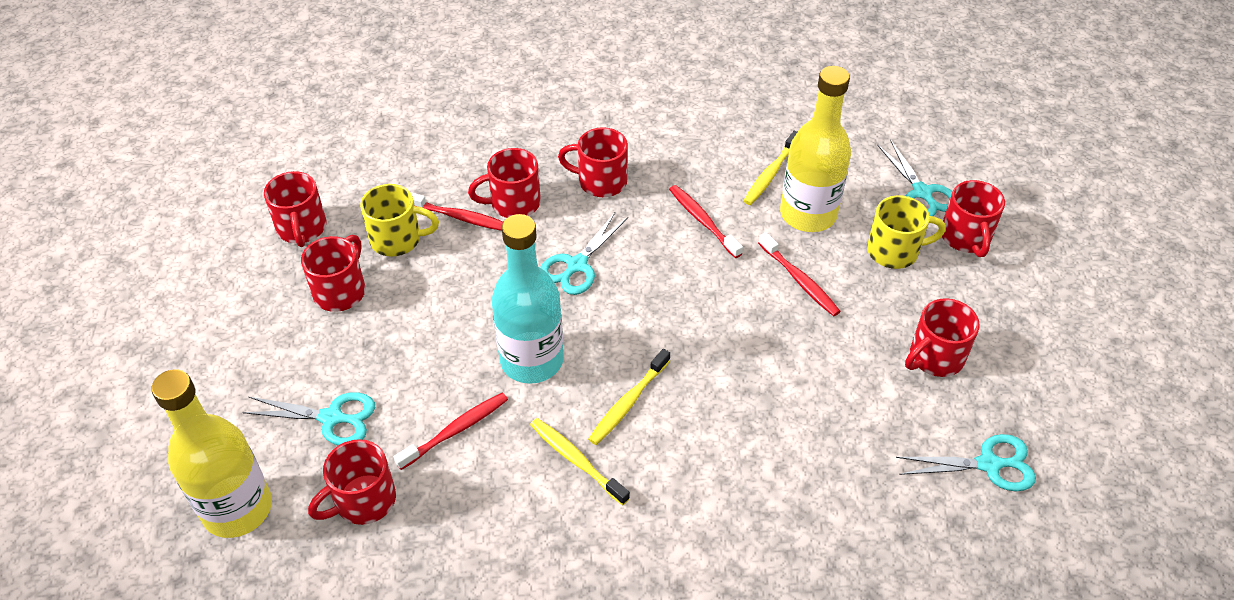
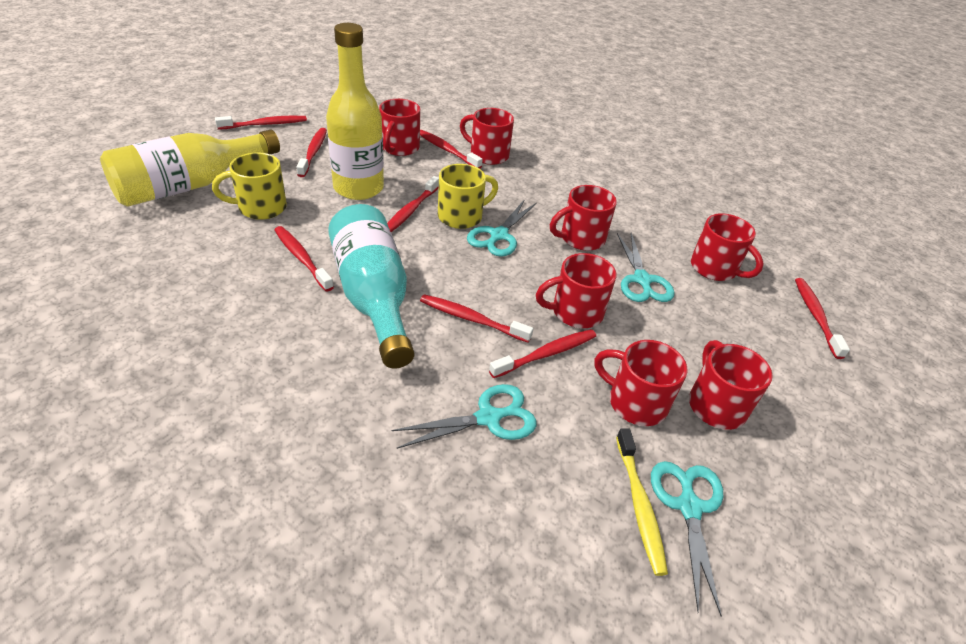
red toothbrush: 4 -> 8
yellow toothbrush: 3 -> 1

